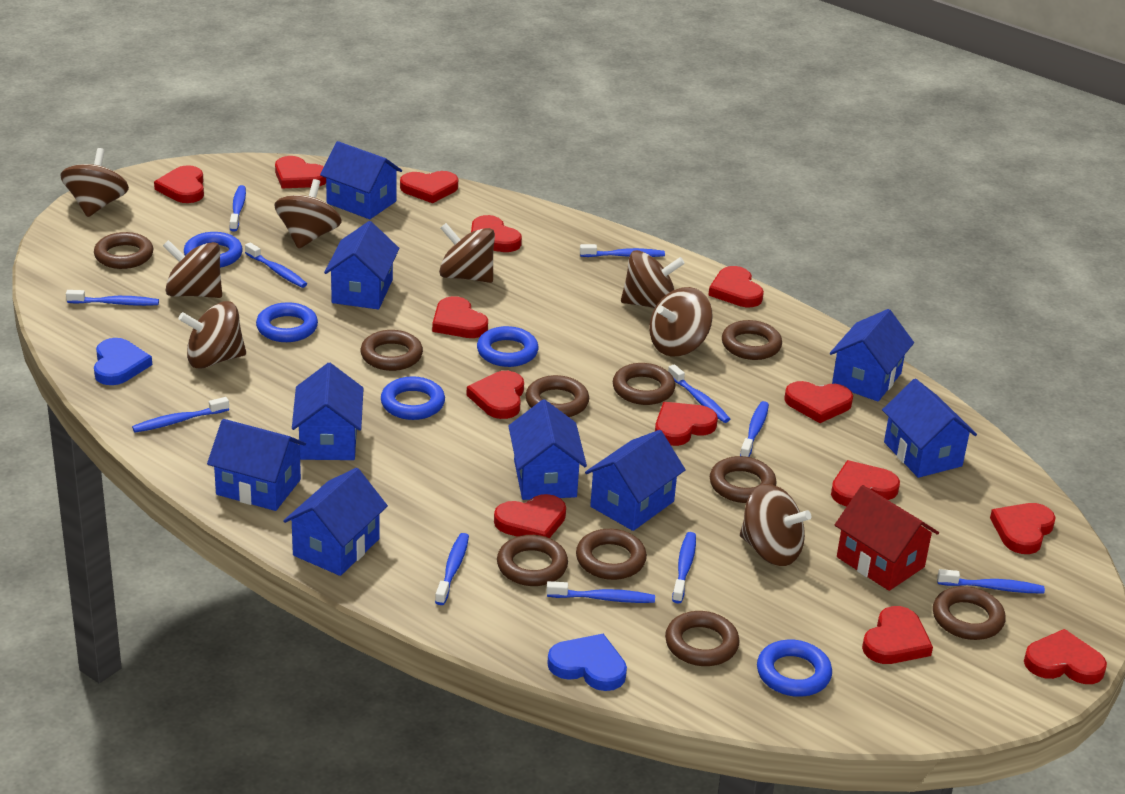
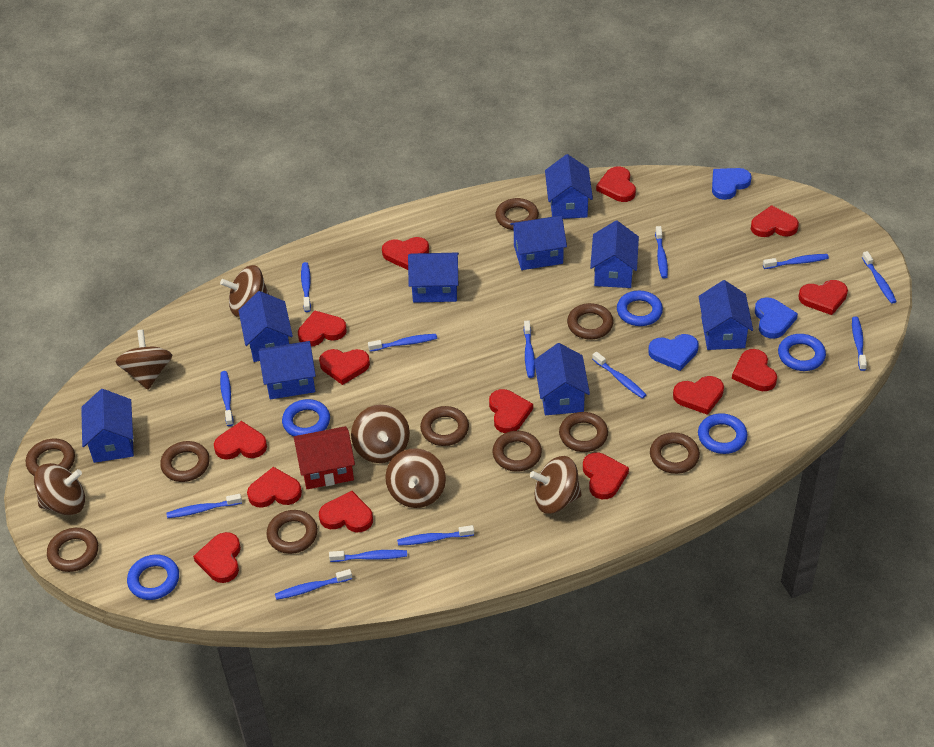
blue heart: 2 -> 3
blue toothbrush: 11 -> 13
brown spinning top: 8 -> 6

